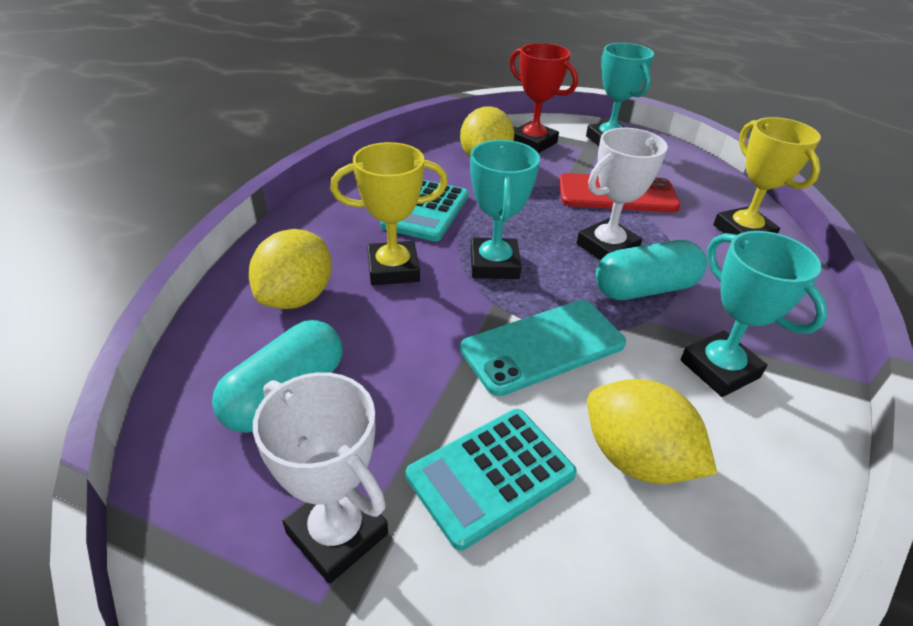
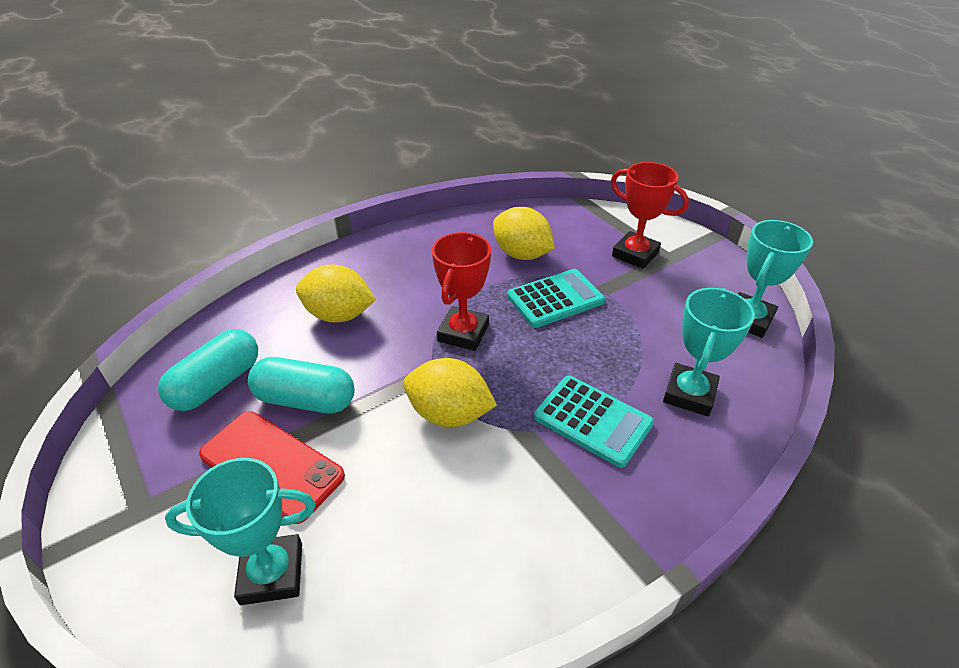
red trophy: 1 -> 2
turquoise phone: 1 -> 0
white trophy: 2 -> 0
yellow trophy: 2 -> 0

